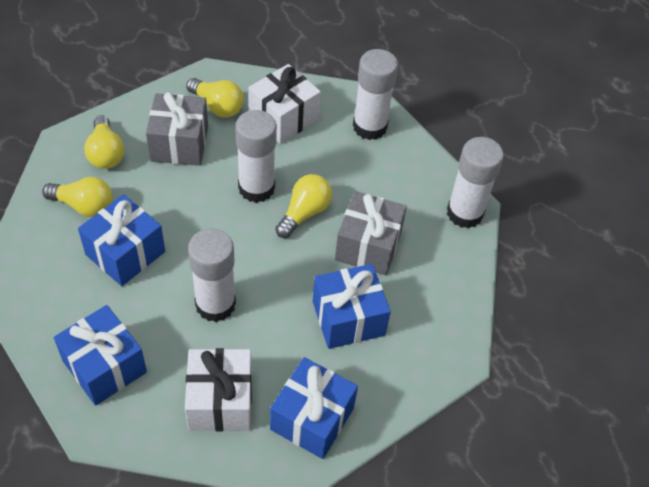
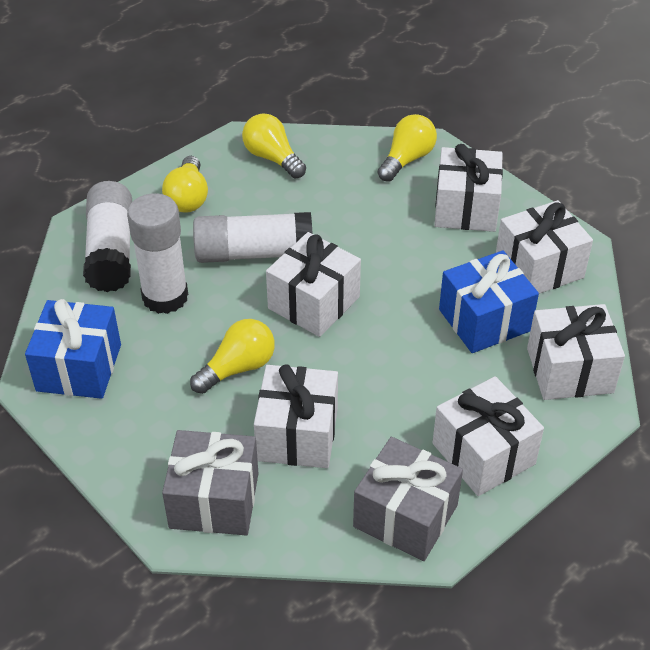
blue gift: 4 -> 2
white gift: 2 -> 6
white glue stick: 4 -> 3

